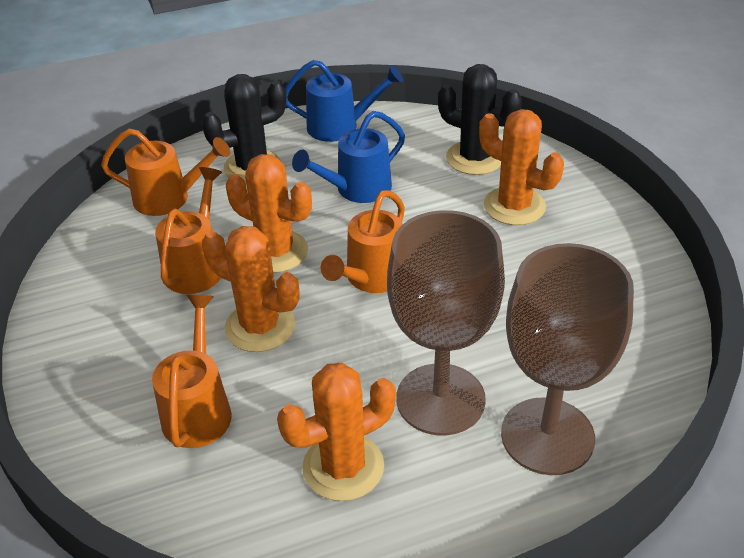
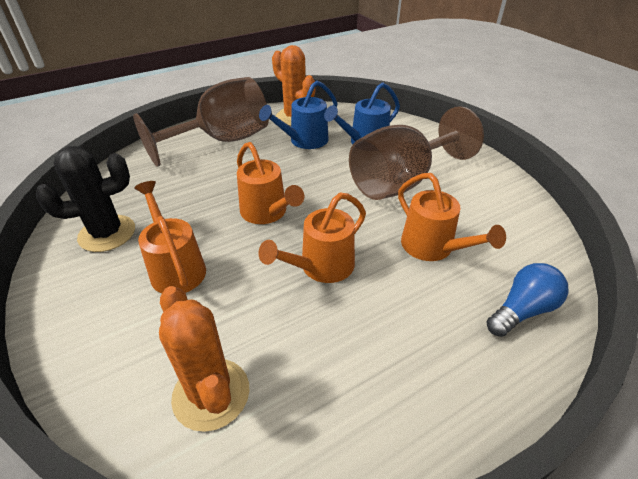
black cactus: 2 -> 1
blue light bulb: 0 -> 1
orange cactus: 4 -> 2

